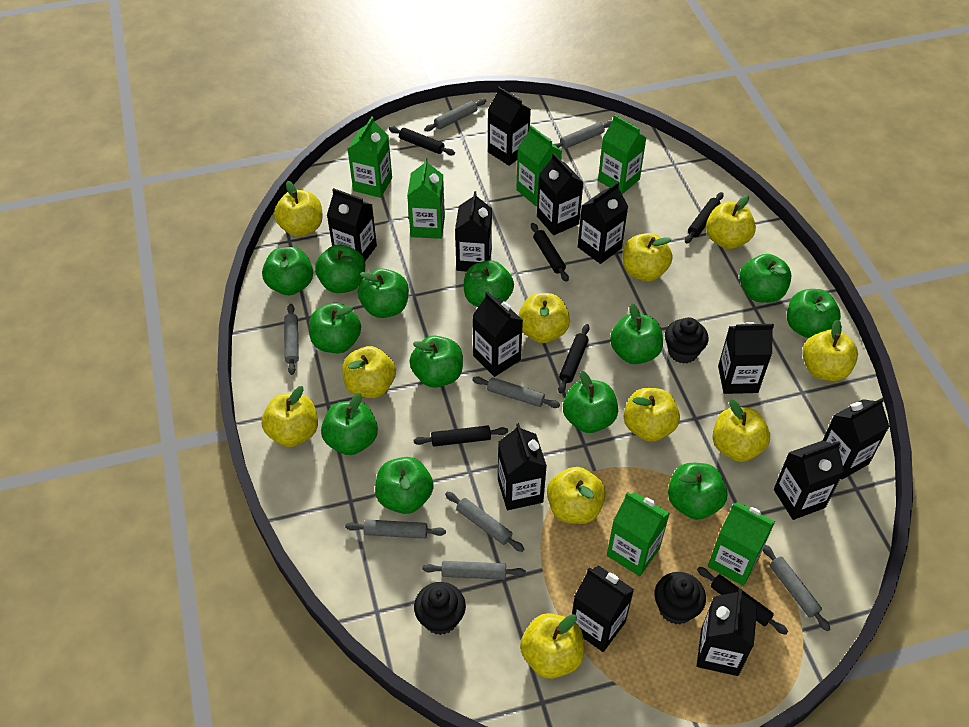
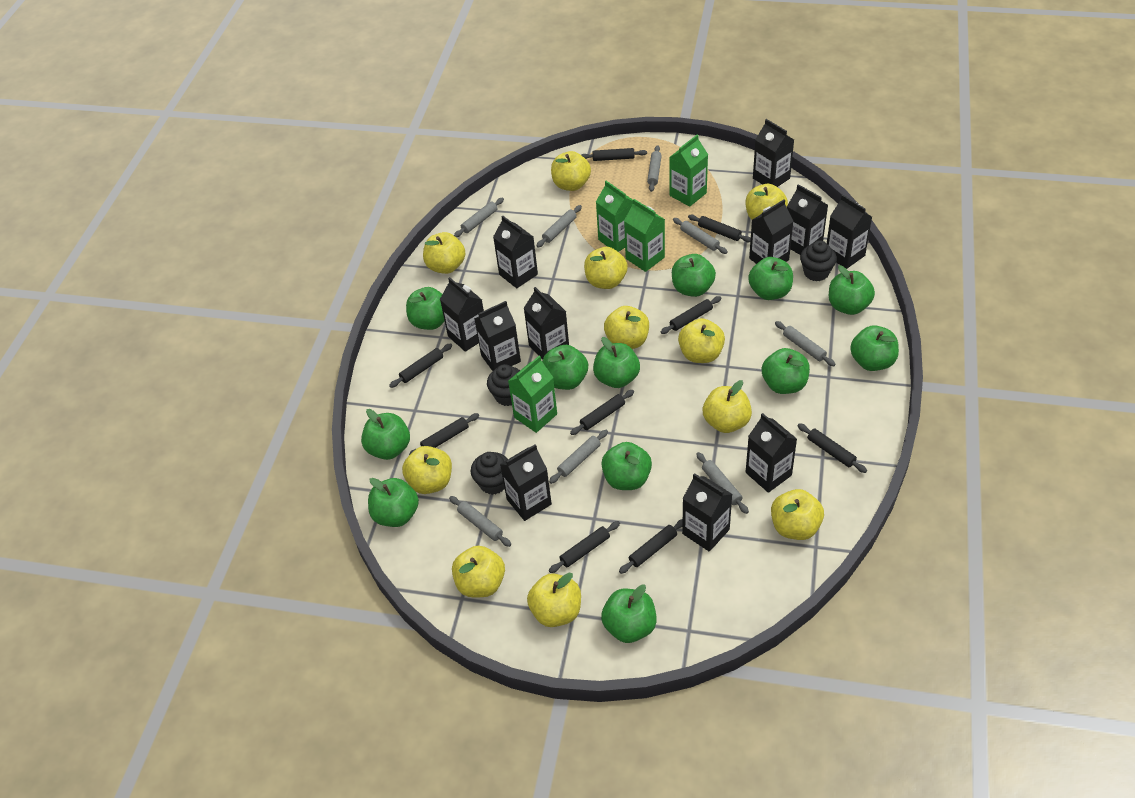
black carton: 12 -> 11
black rolling pin: 6 -> 9
green apple: 13 -> 12
green carton: 6 -> 4

